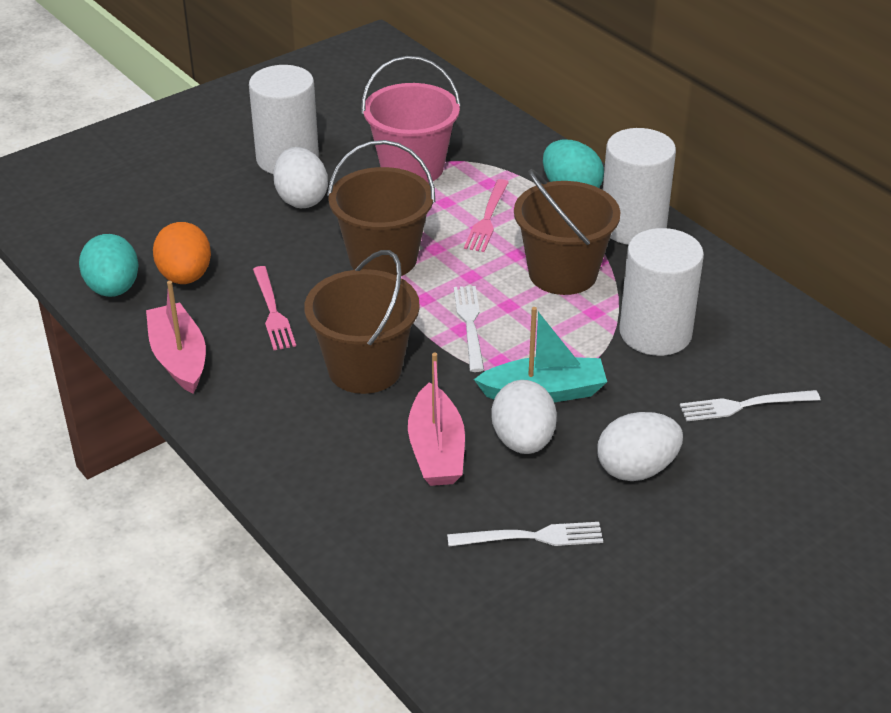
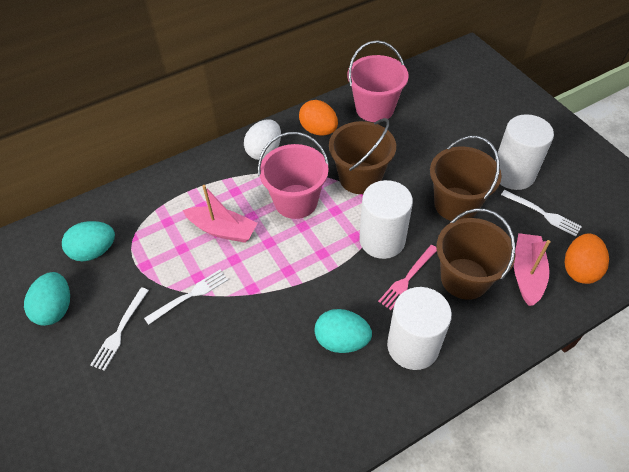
orange egg: 1 -> 2
pink bucket: 1 -> 2
pink fork: 2 -> 1
turquoise boat: 1 -> 0
turquoise egg: 2 -> 3
white egg: 3 -> 1

